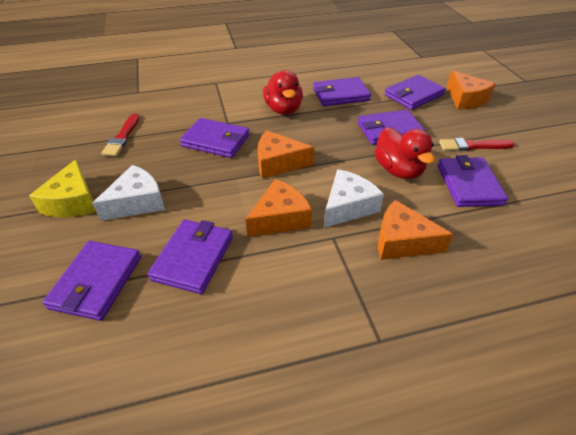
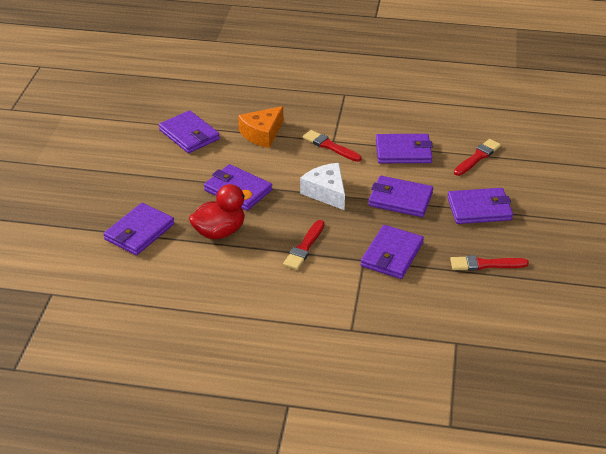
orange cheese: 4 -> 1
red brush: 2 -> 4
red duck: 2 -> 1
white cheese: 2 -> 1
yellow cheese: 1 -> 0

